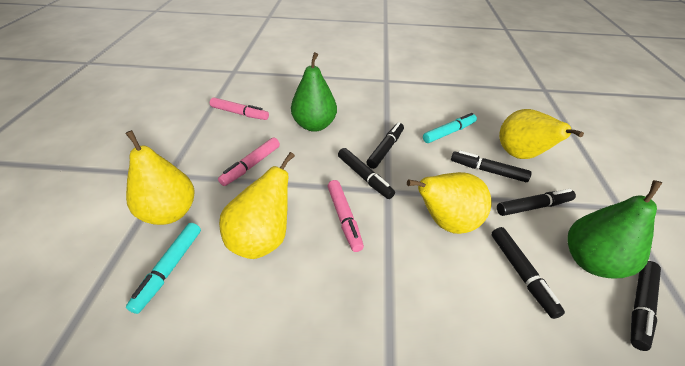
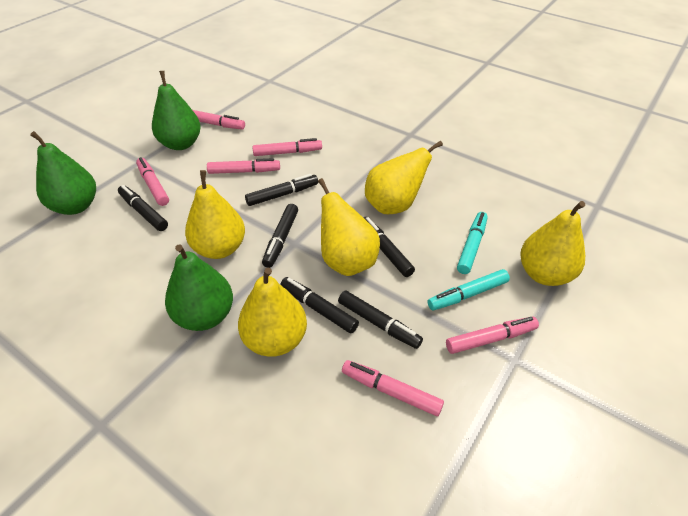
green pear: 2 -> 3
pink marker: 3 -> 6
yellow pear: 4 -> 5

